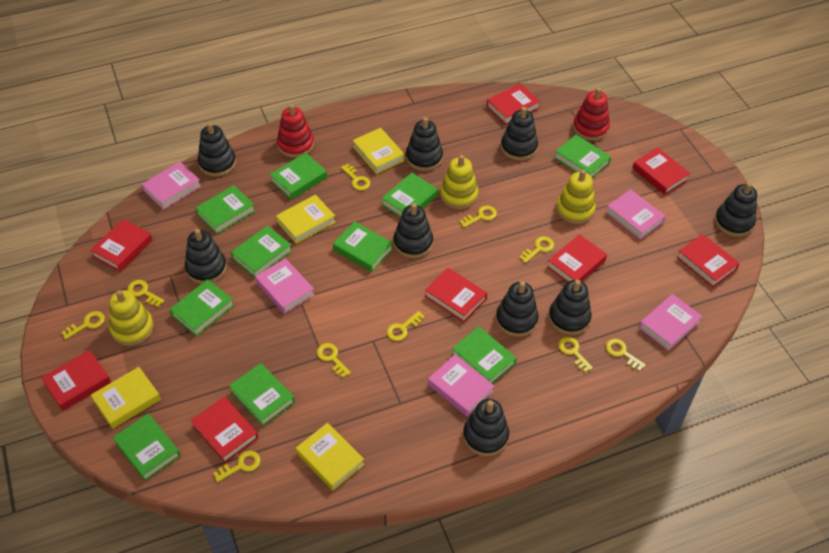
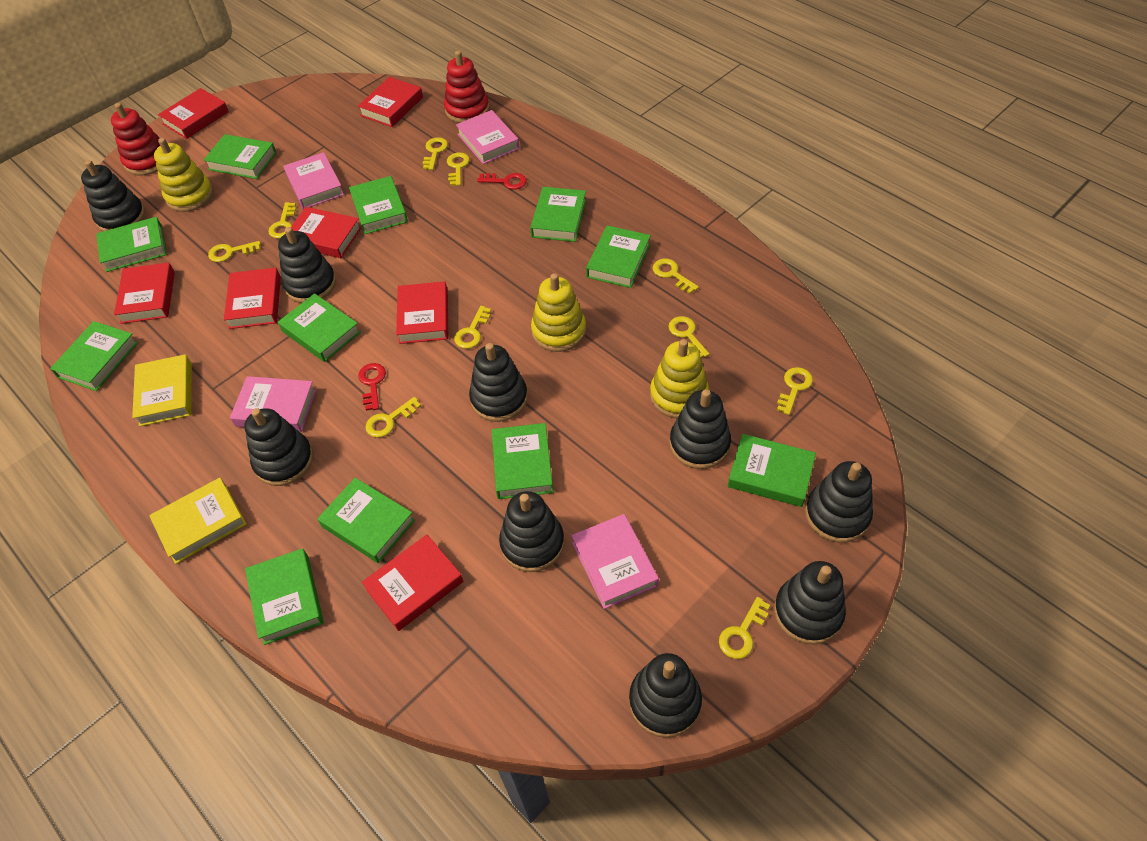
green book: 10 -> 11
pink book: 5 -> 4
red book: 8 -> 7
red key: 0 -> 2
yellow book: 4 -> 2

